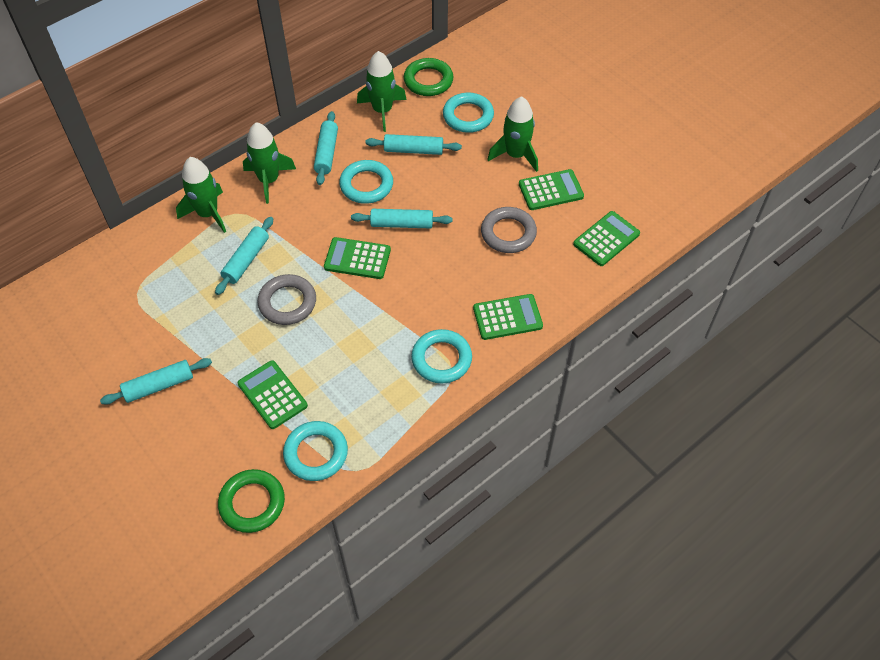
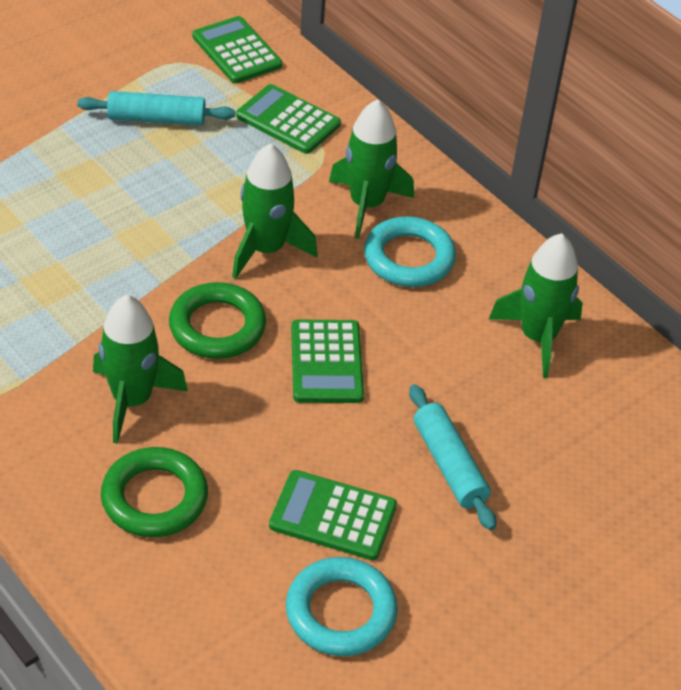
green calculator: 5 -> 4
grey ring: 2 -> 0
turquoise ring: 4 -> 2
turquoise rolling pin: 5 -> 2

